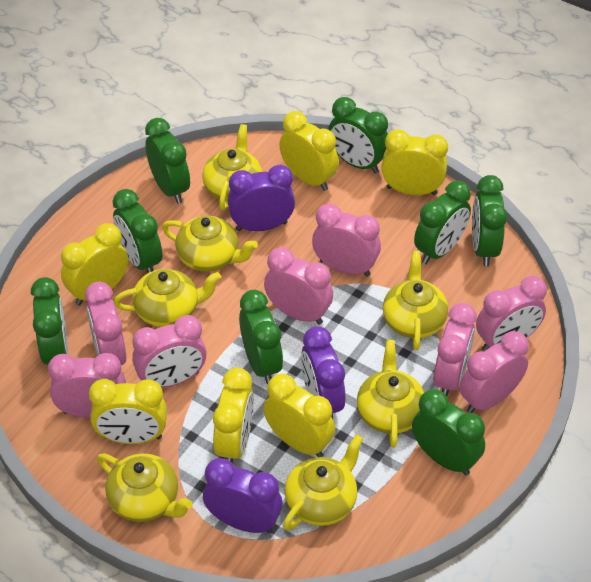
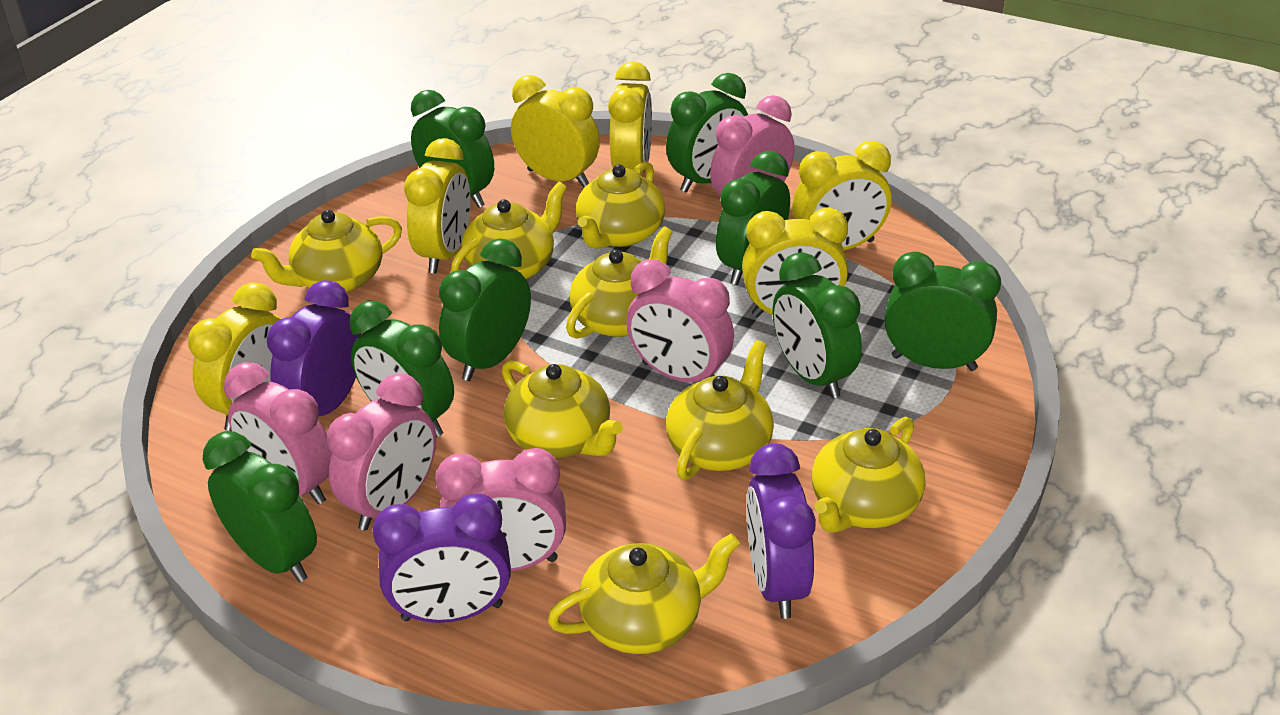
pink clock: 8 -> 5
yellow teapot: 7 -> 8

